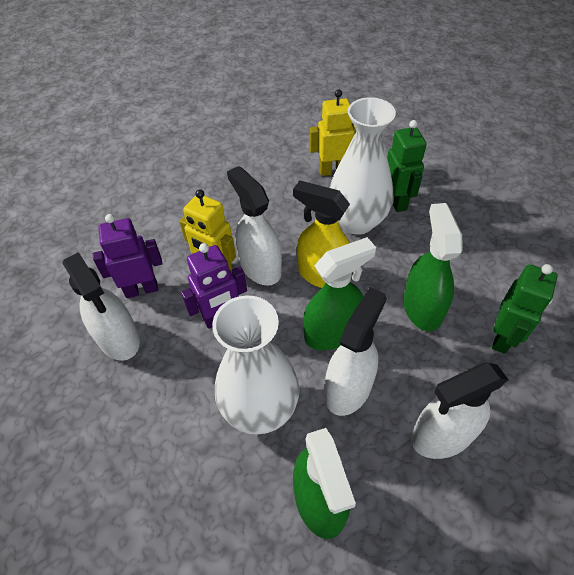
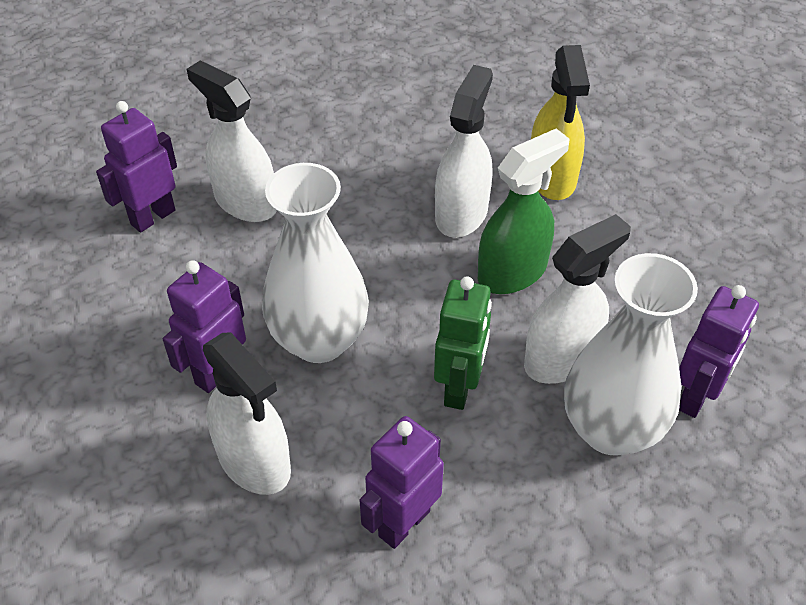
green robot: 2 -> 1
green spray bottle: 3 -> 1
purple robot: 2 -> 4
yellow robot: 2 -> 0

